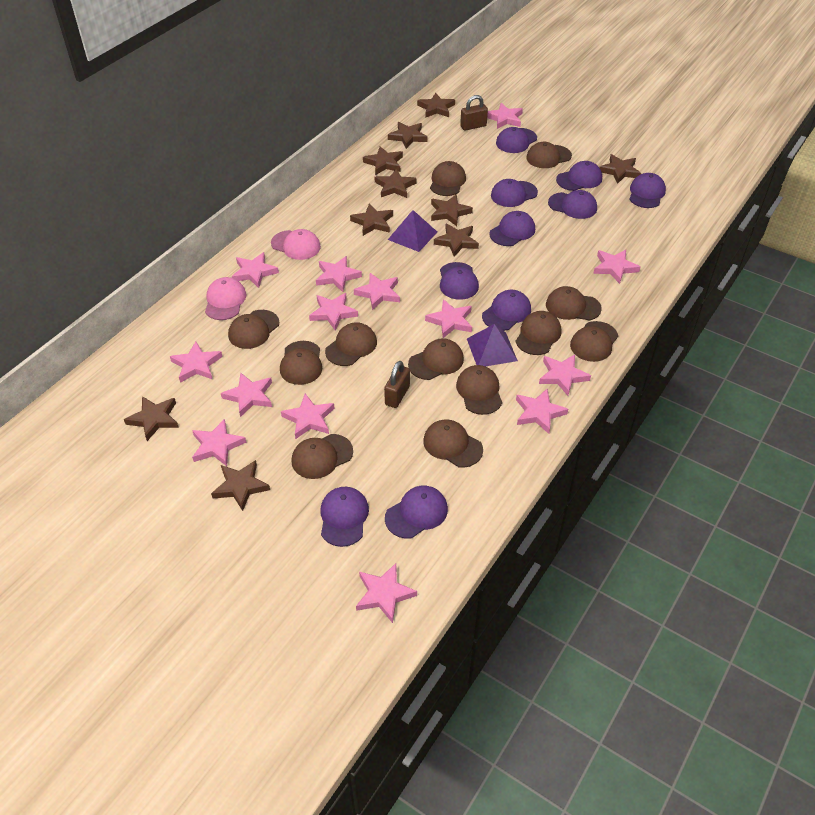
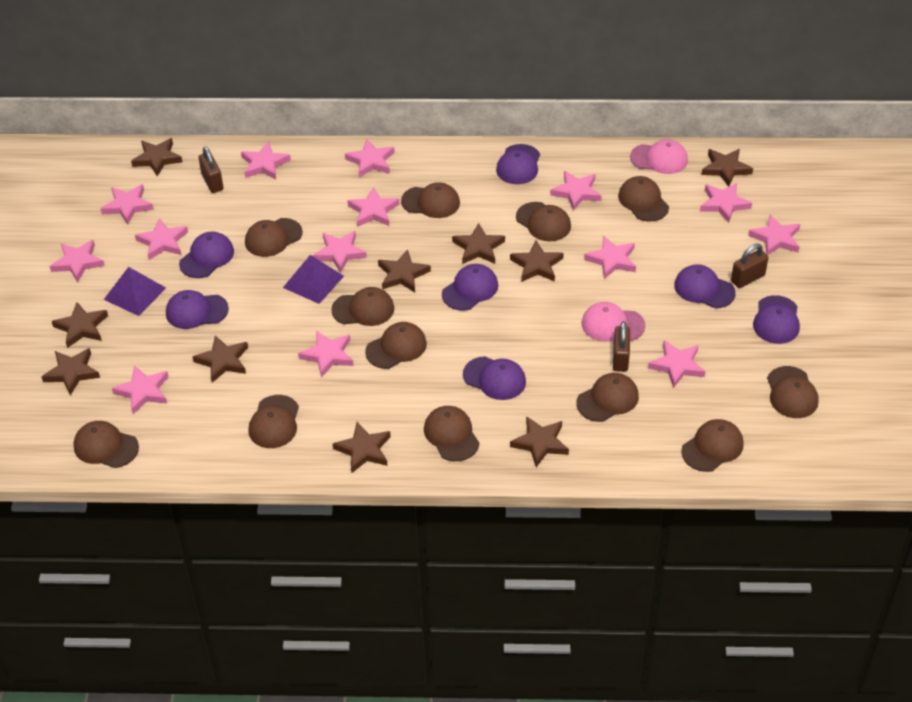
brown padlock: 2 -> 3
purple cap: 10 -> 7

